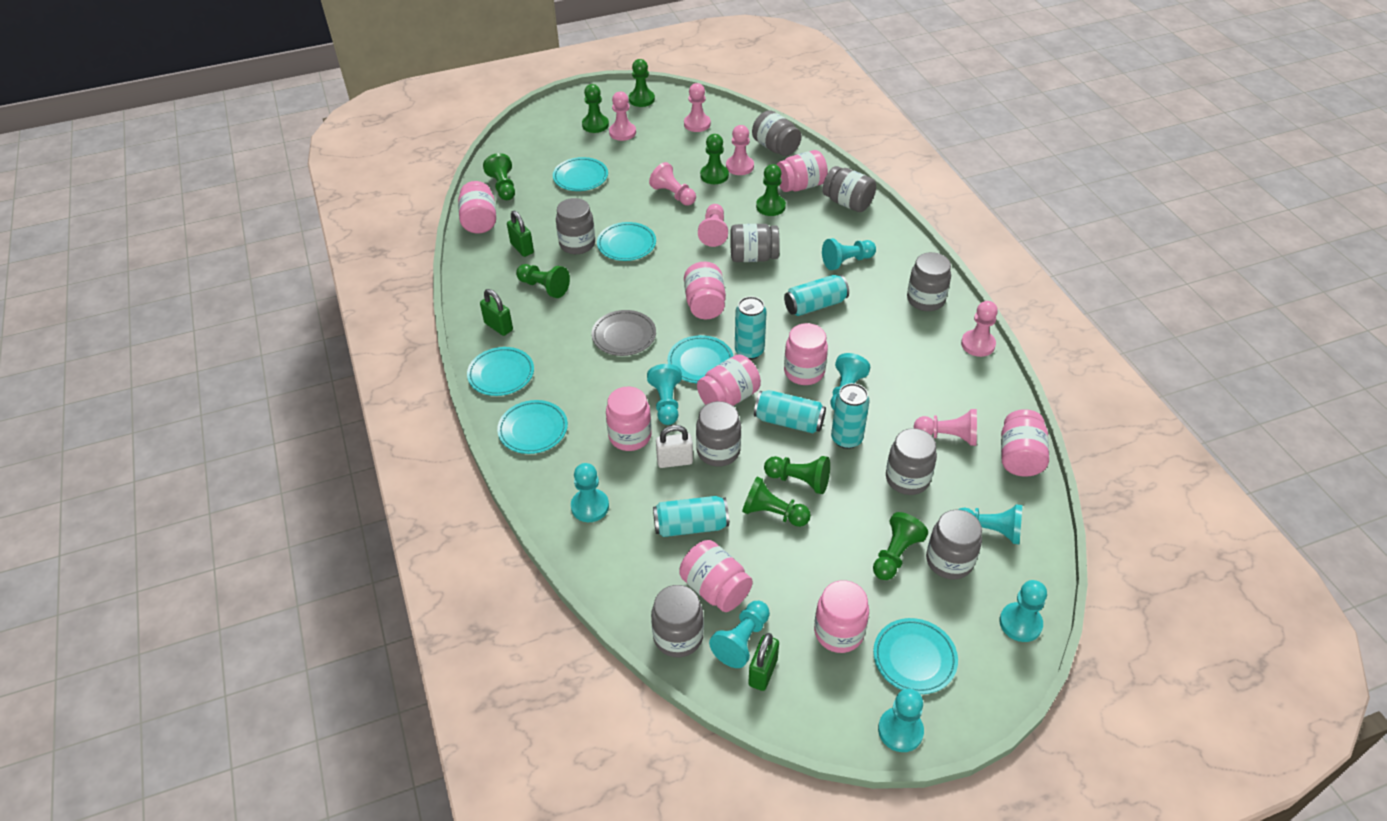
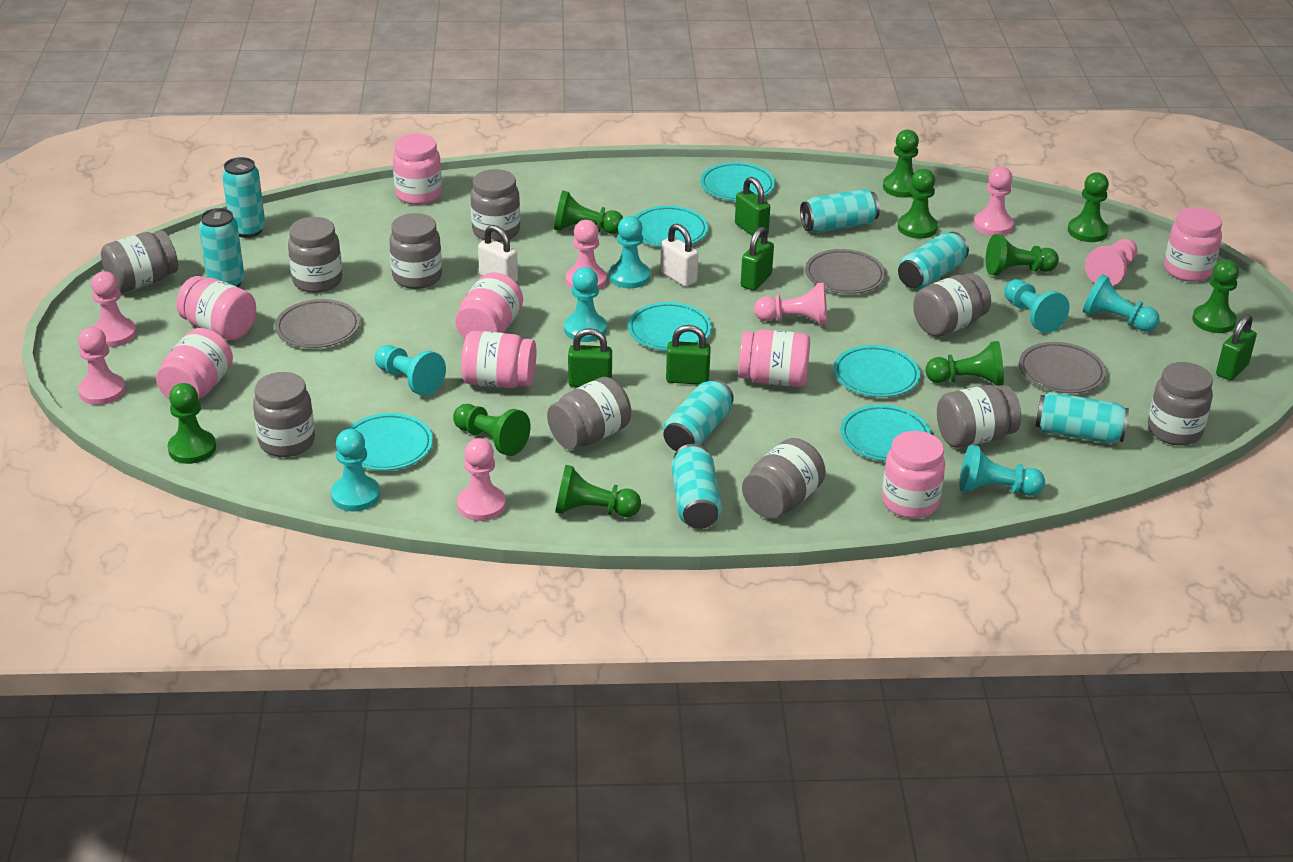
green padlock: 3 -> 5
green pawn: 9 -> 10
grey jar: 9 -> 10
grey plate: 1 -> 3
pink jar: 9 -> 8
turquoise can: 5 -> 7
turquoise pawn: 8 -> 7
white padlock: 1 -> 2

